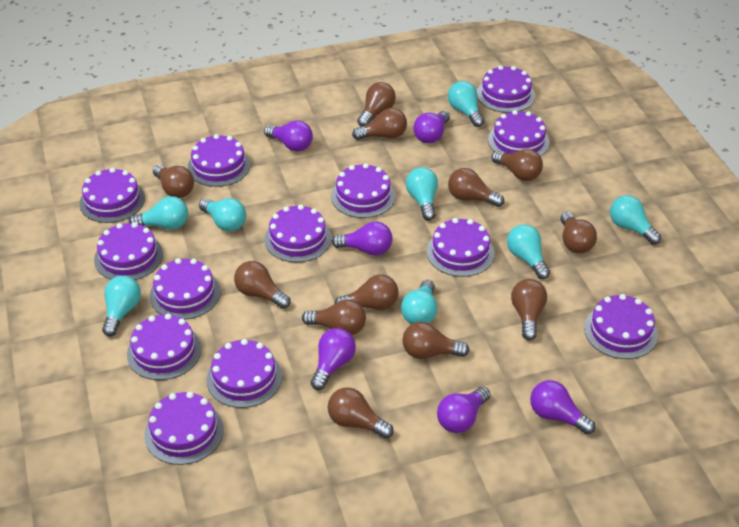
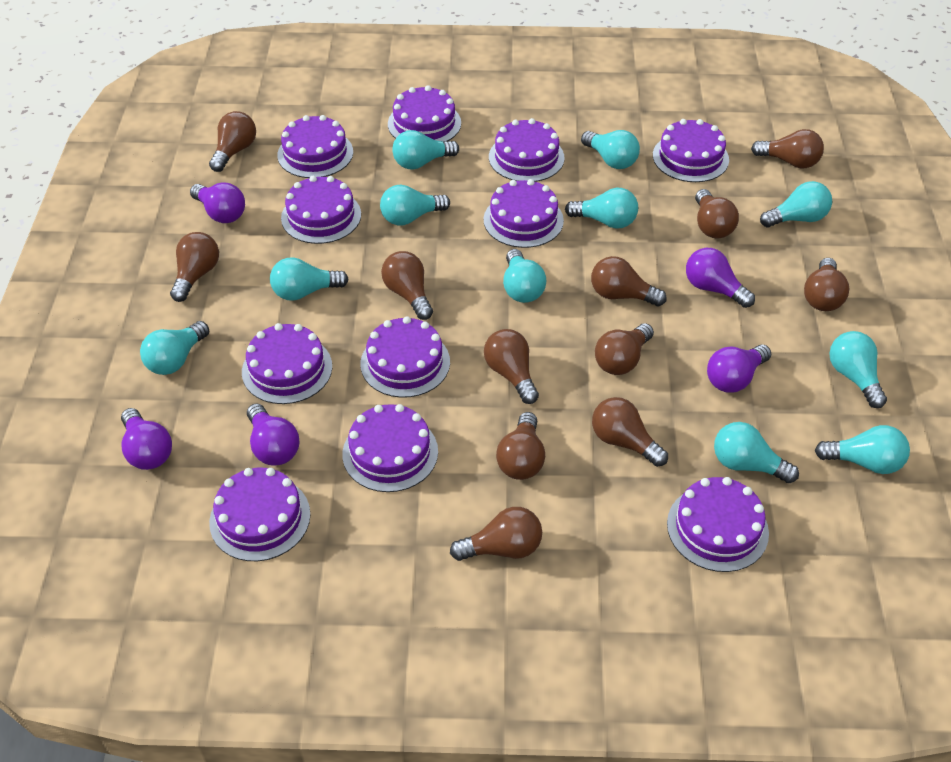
purple cake: 13 -> 11
purple light bulb: 6 -> 5
turquoise light bulb: 8 -> 11

